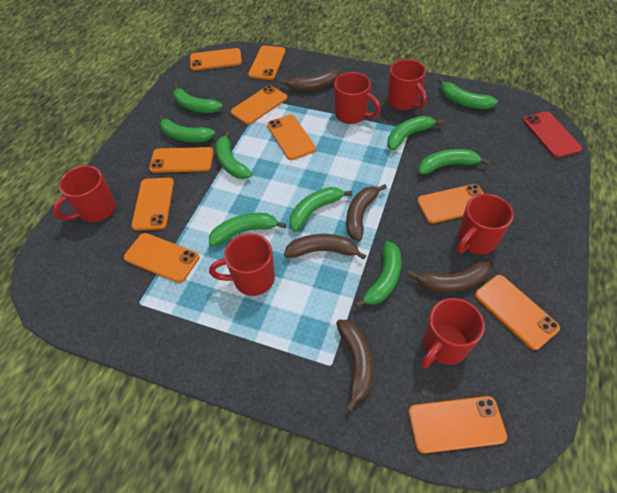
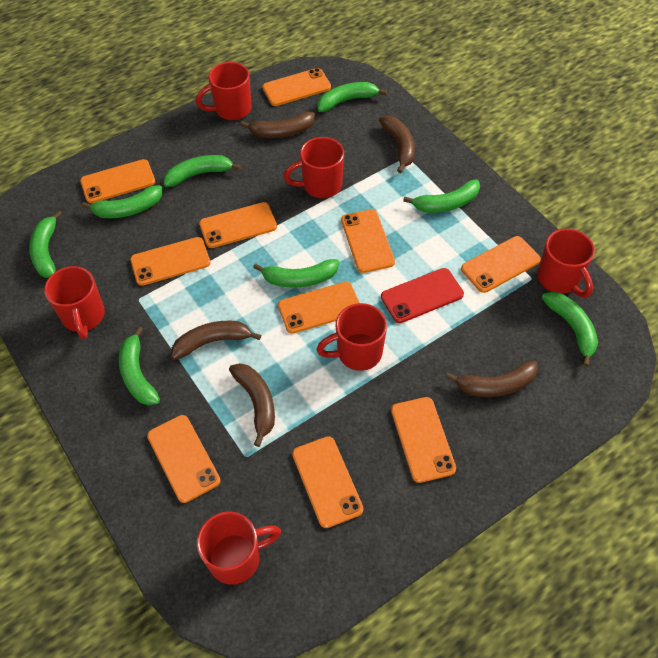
green banana: 9 -> 8

